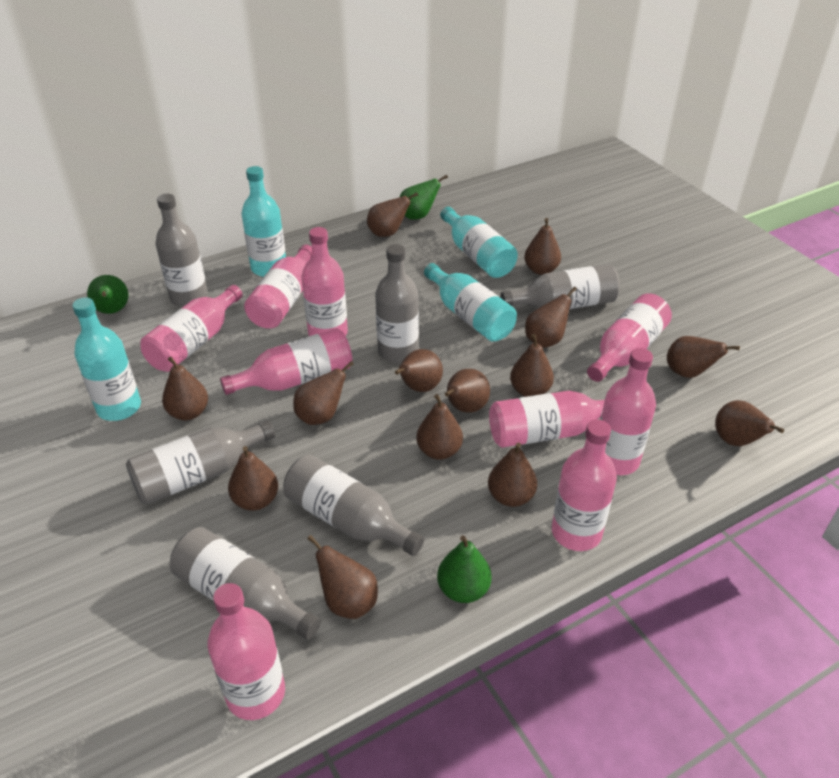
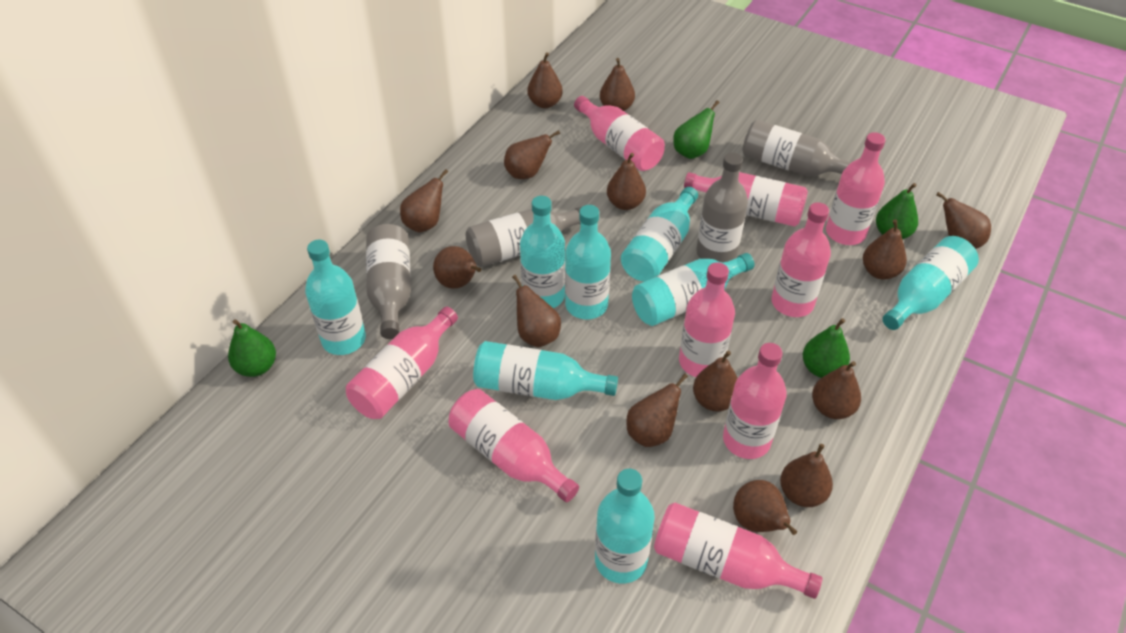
green pear: 3 -> 4
grey bottle: 6 -> 4
turquoise bottle: 4 -> 8

